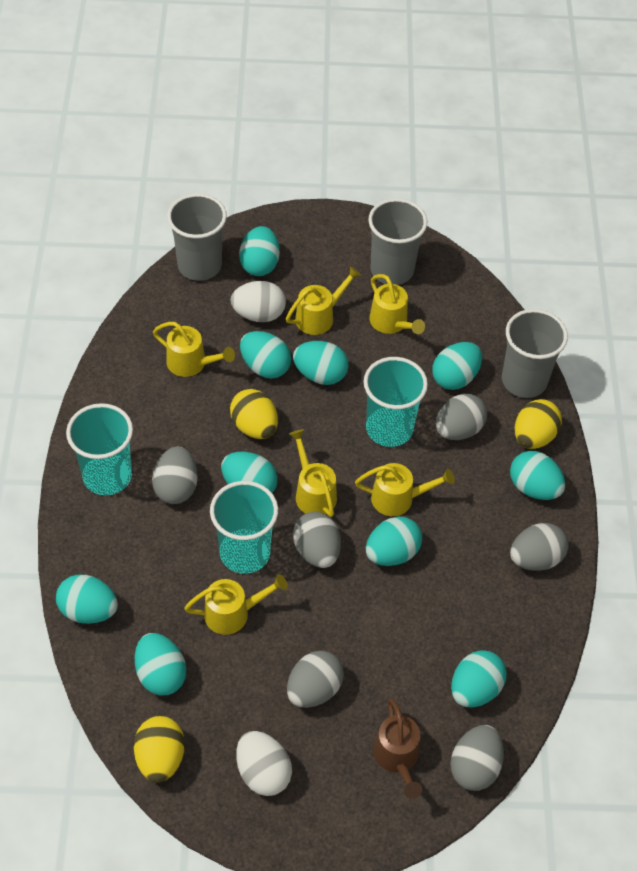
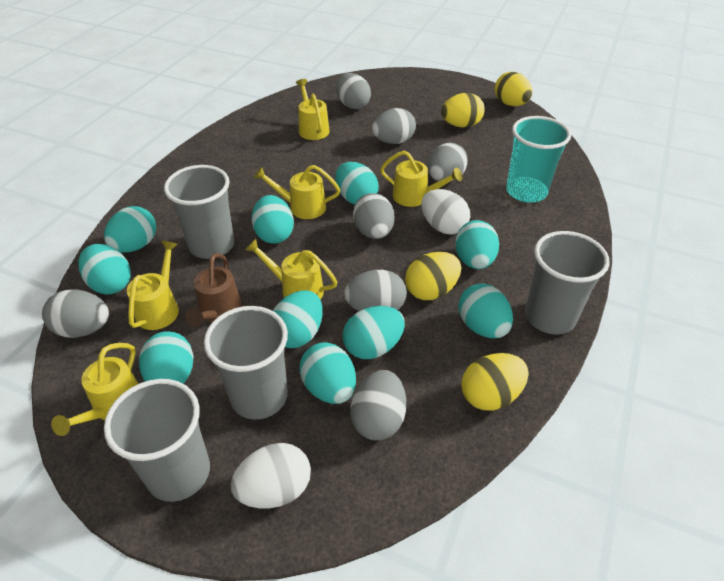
grey cup: 3 -> 4
grey egg: 6 -> 7
turquoise cup: 3 -> 1
yellow egg: 3 -> 4

